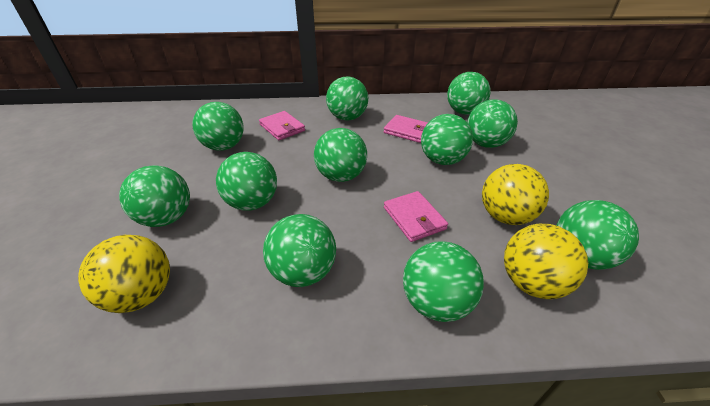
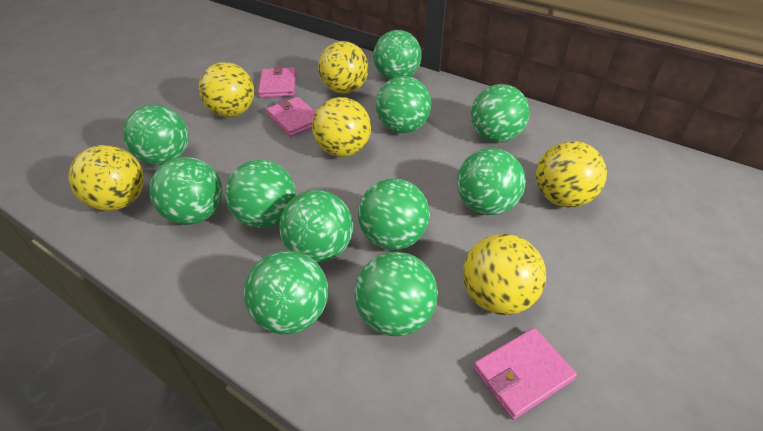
yellow ball: 3 -> 6

